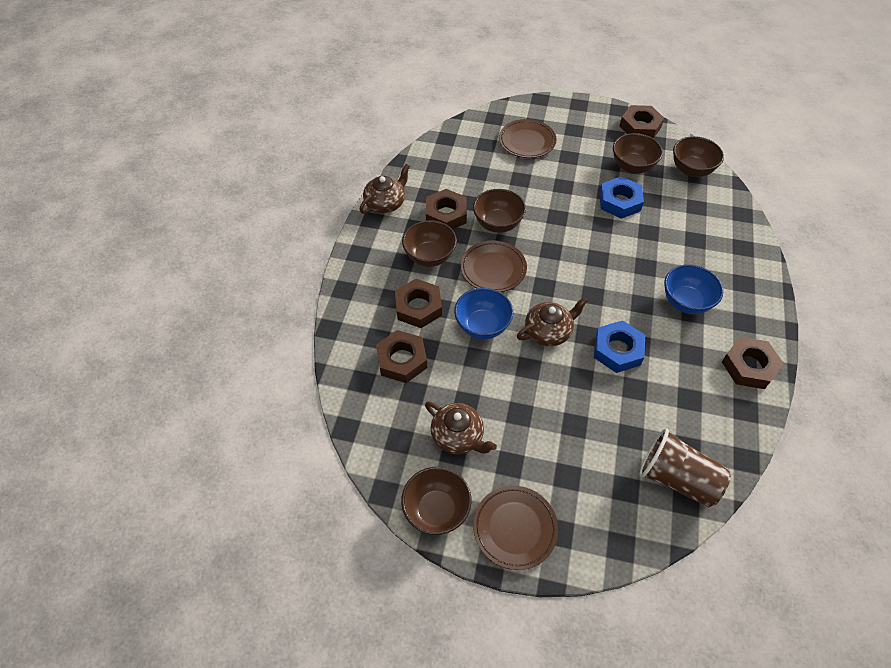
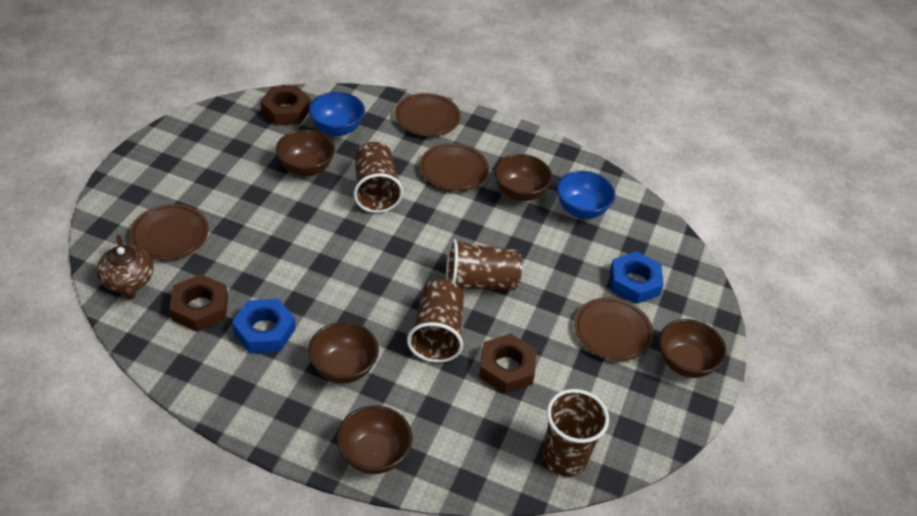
brown cup: 1 -> 4
brown nut: 5 -> 3
brown plate: 3 -> 4
brown teapot: 3 -> 1

